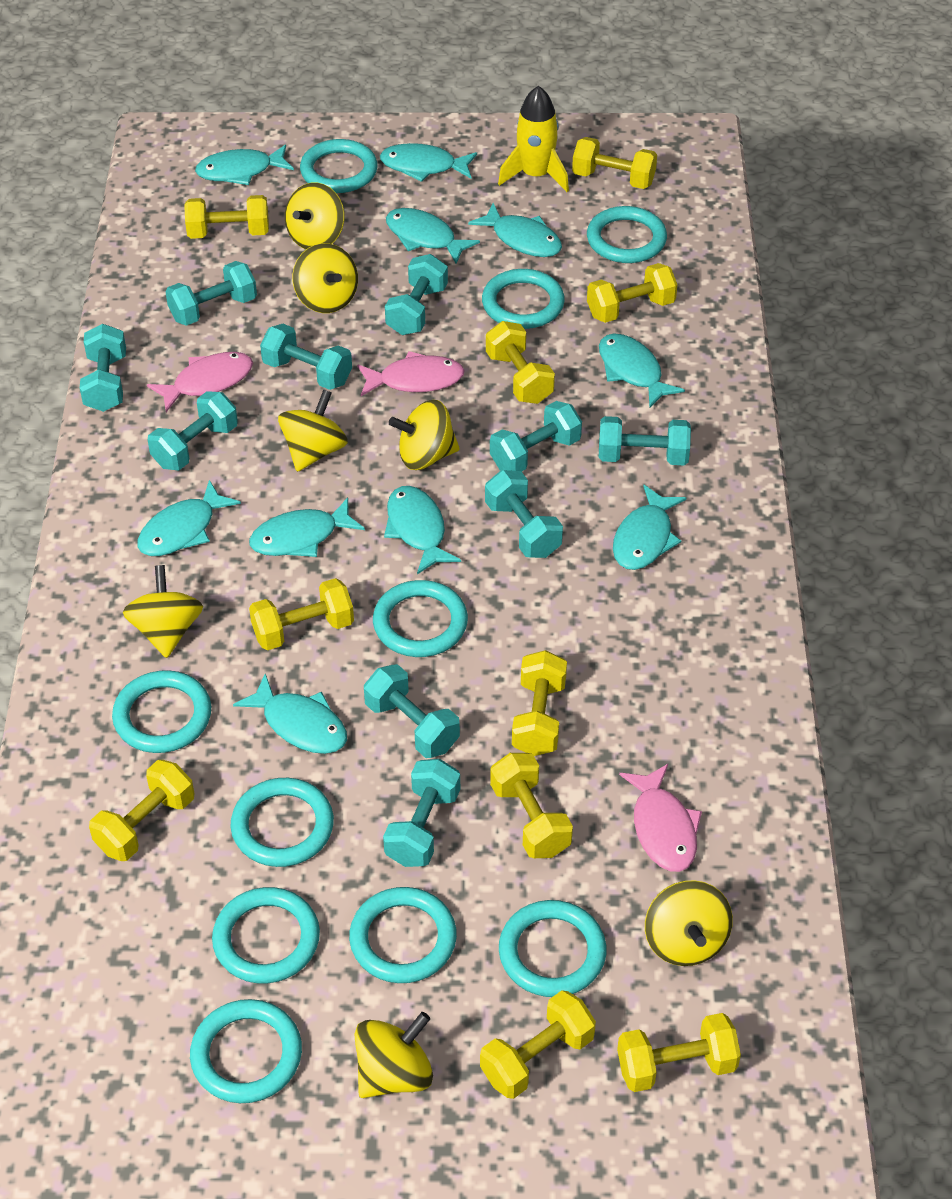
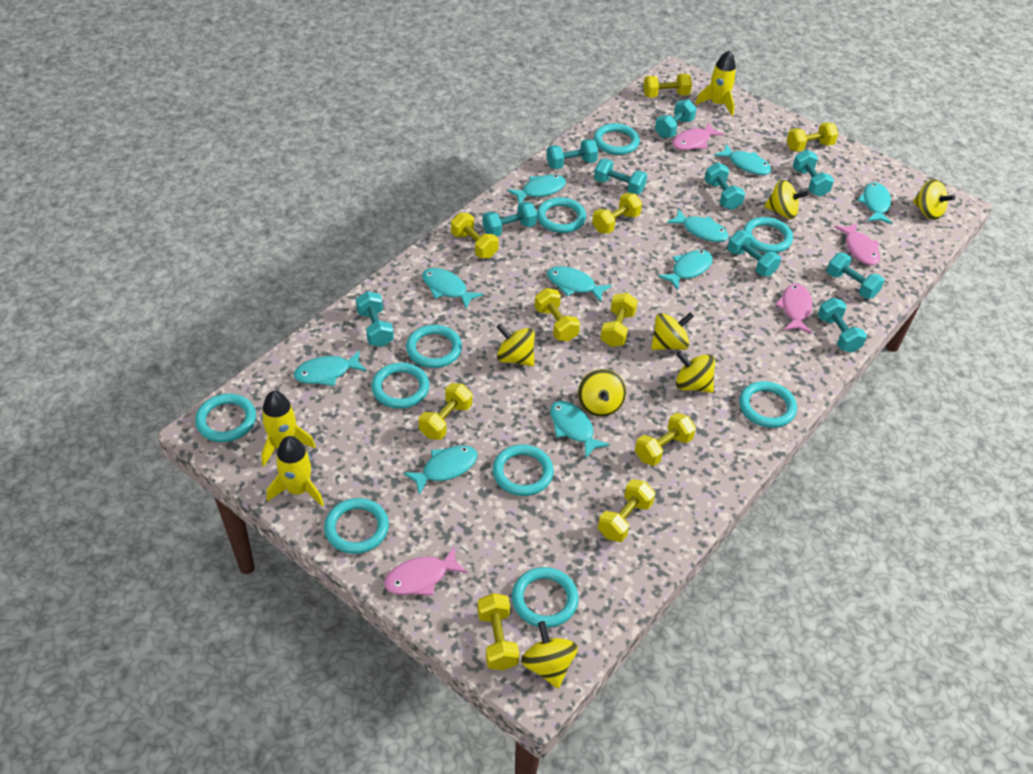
pink fish: 3 -> 4
yellow rocket: 1 -> 3

